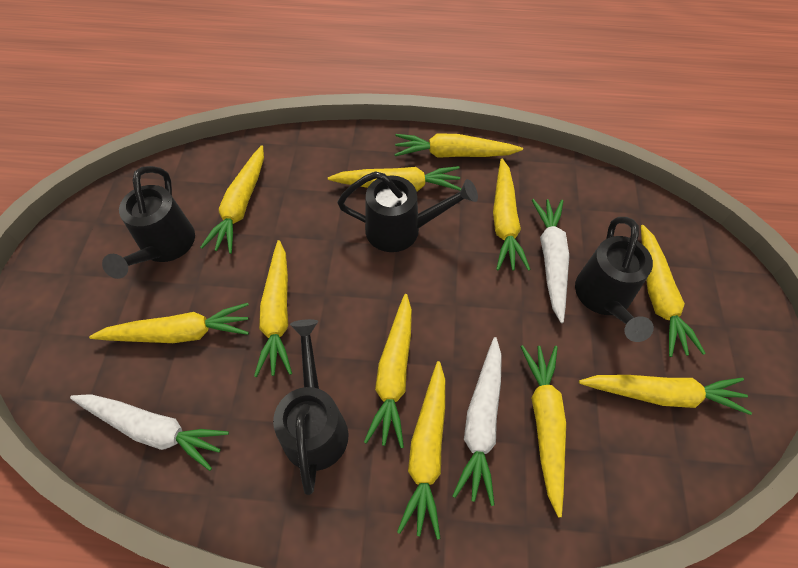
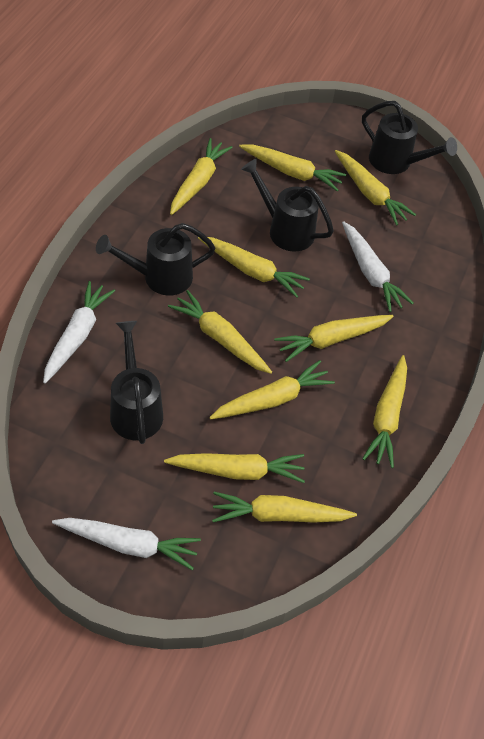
yellow carrot: 11 -> 10

